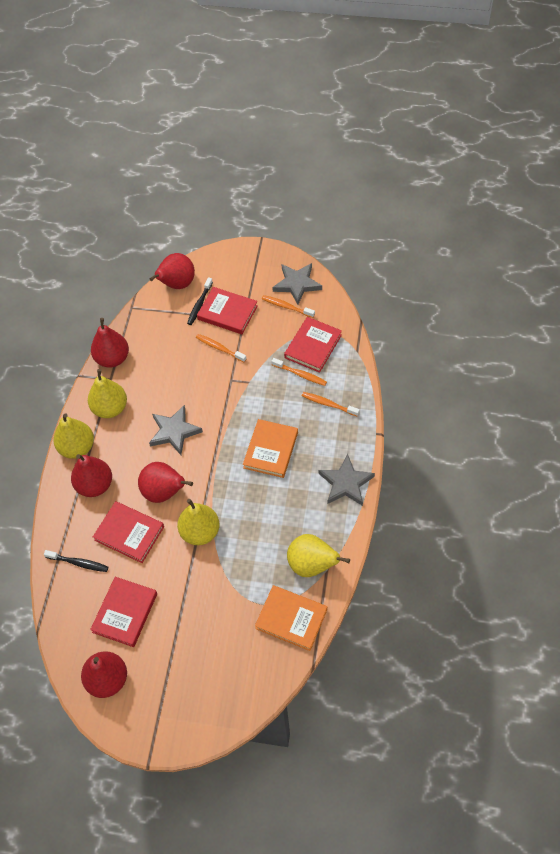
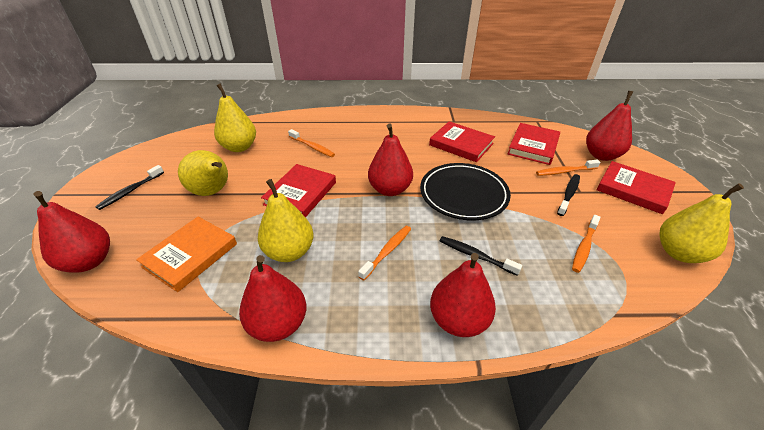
black plate: 0 -> 1
black toothbrush: 2 -> 3
grey star: 3 -> 0
orange book: 2 -> 1

